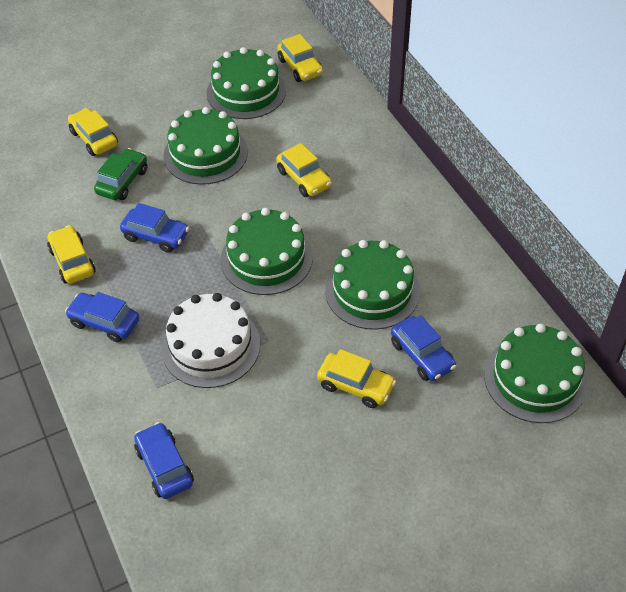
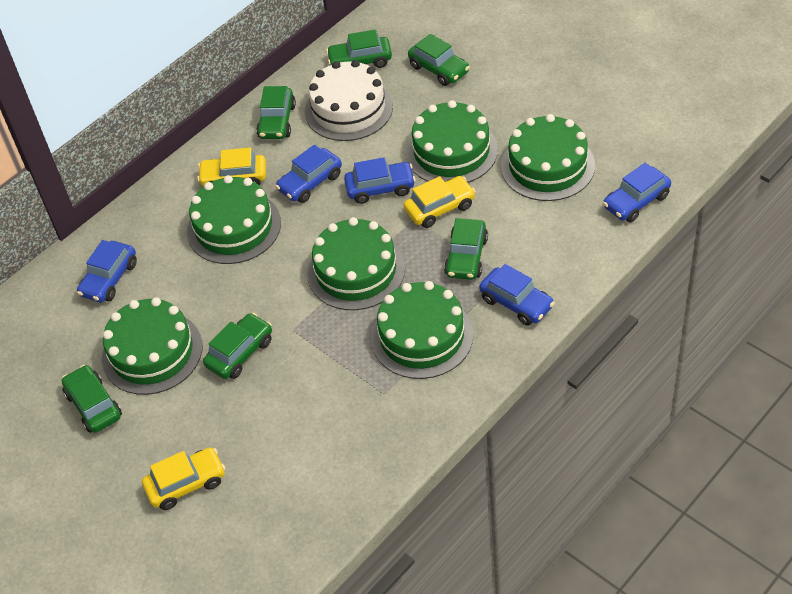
blue car: 4 -> 5
green cake: 5 -> 6
green car: 1 -> 6
yellow car: 5 -> 3

